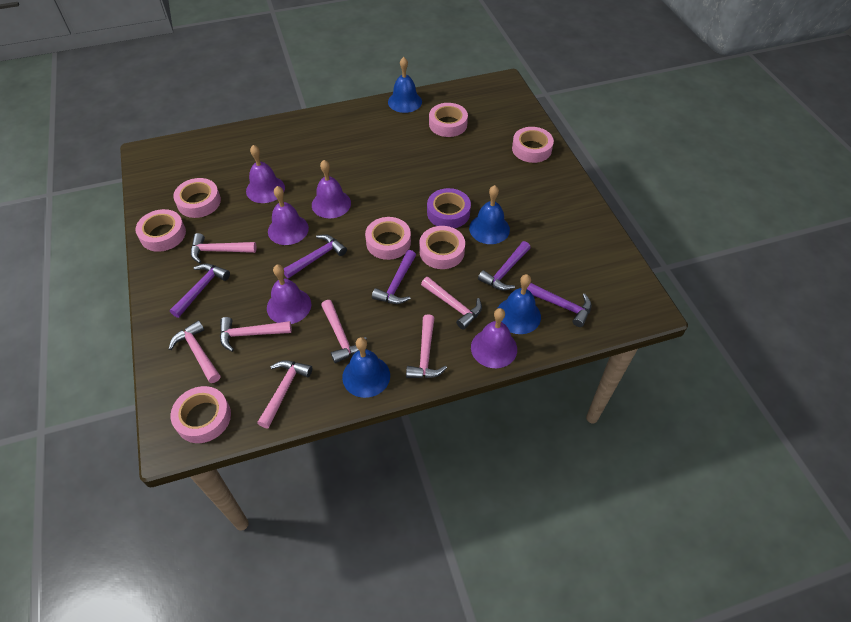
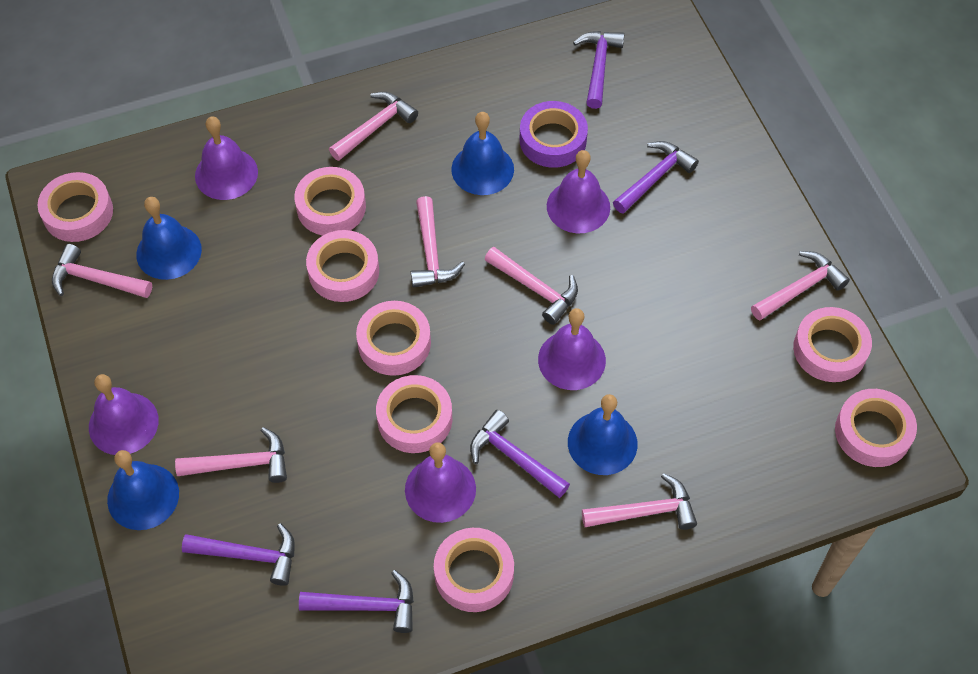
pink tape: 7 -> 8

